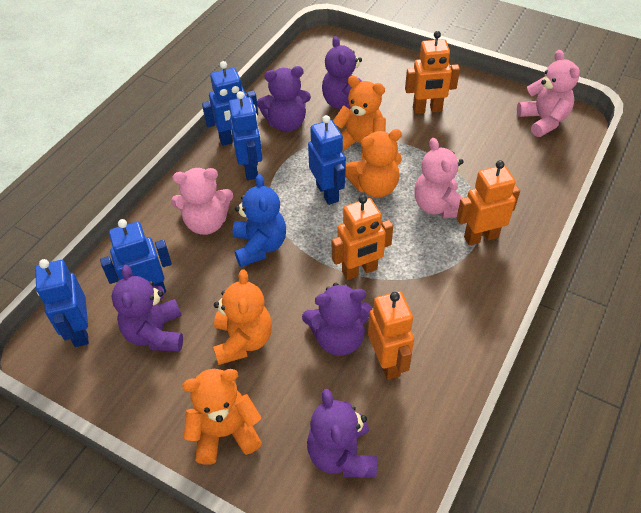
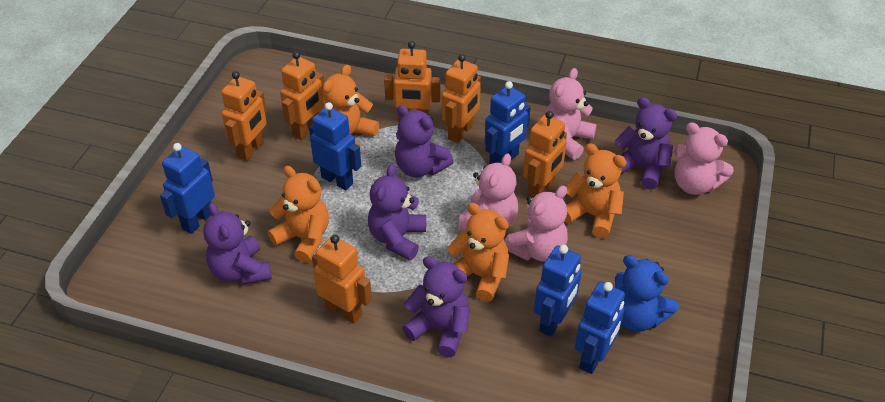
orange robot: 4 -> 6
pink teddy bear: 3 -> 4

